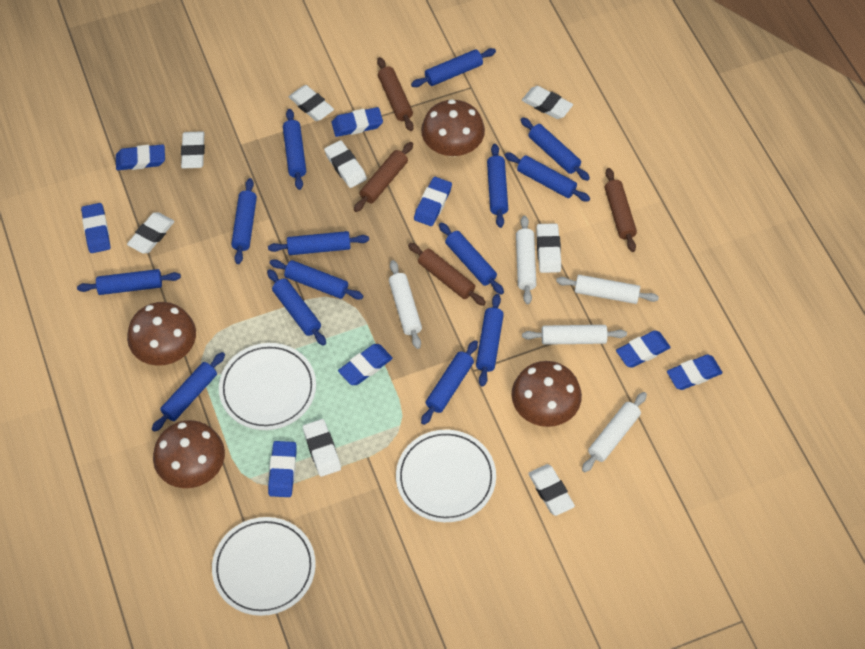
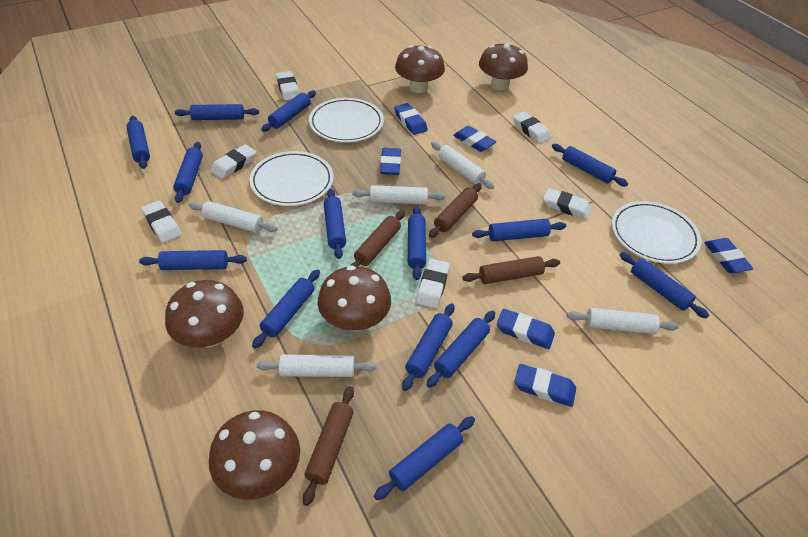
blue eraser: 8 -> 6
brown mushroom: 4 -> 5
white eraser: 8 -> 6

